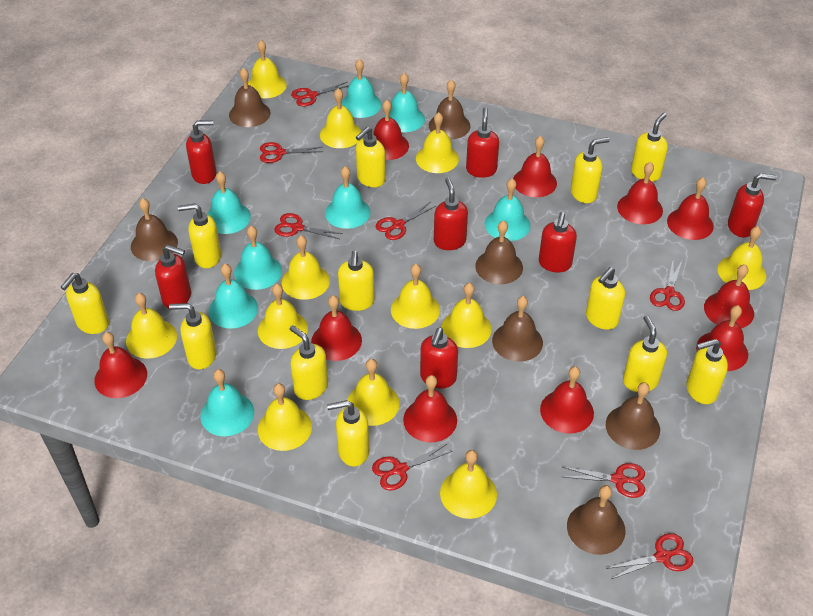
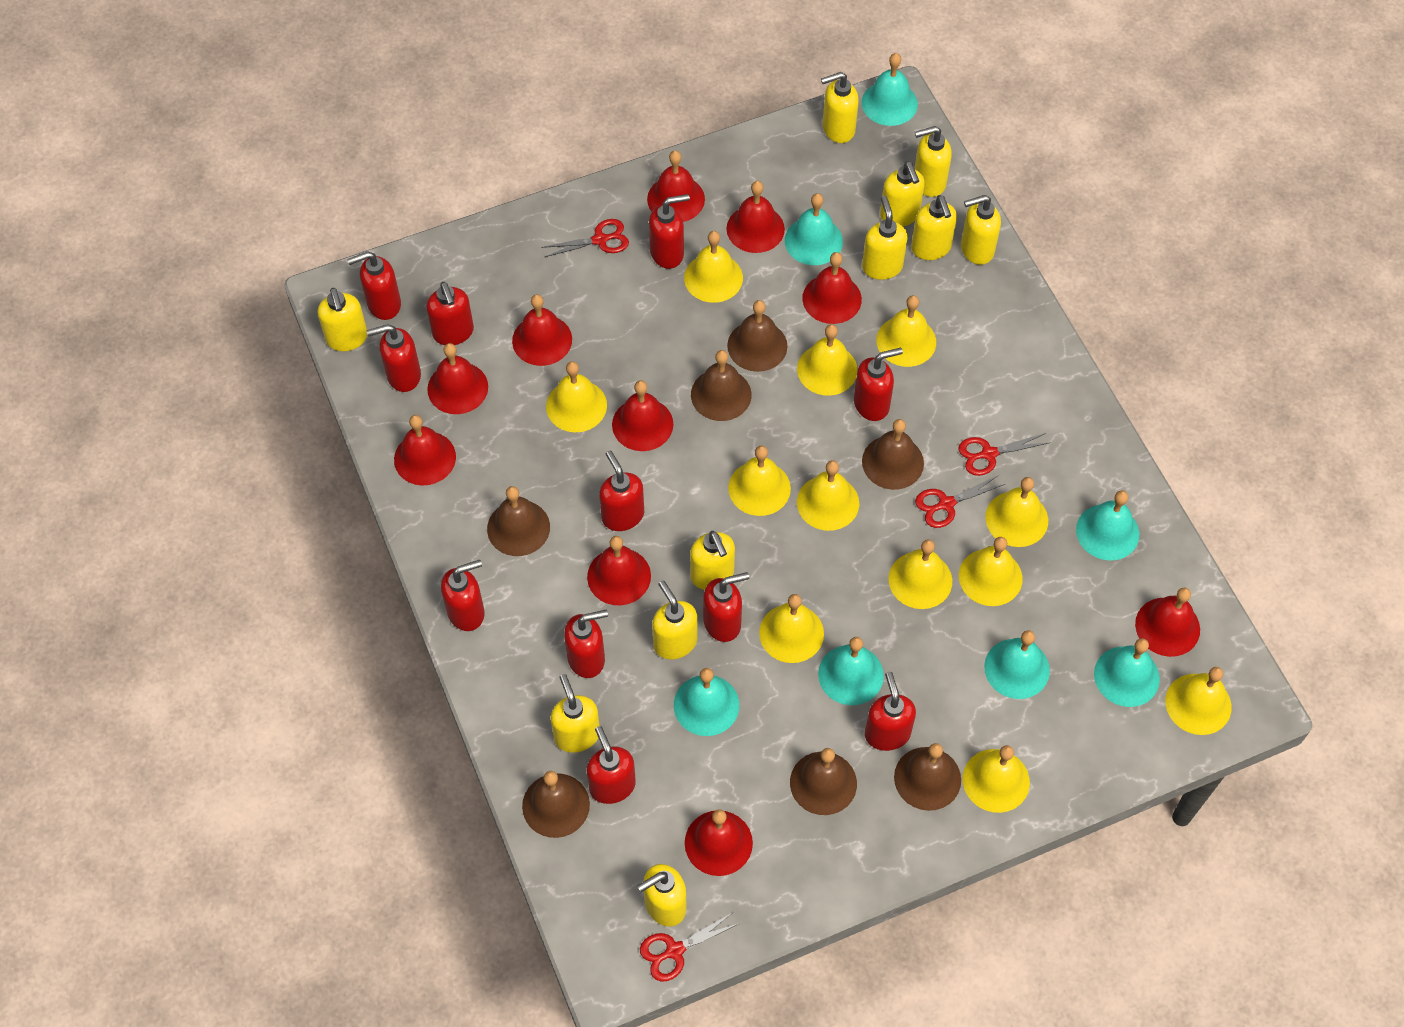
red scissors: 8 -> 4
red soap dispenser: 7 -> 11
turquoise bell: 8 -> 7
yellow soap dispenser: 12 -> 11

